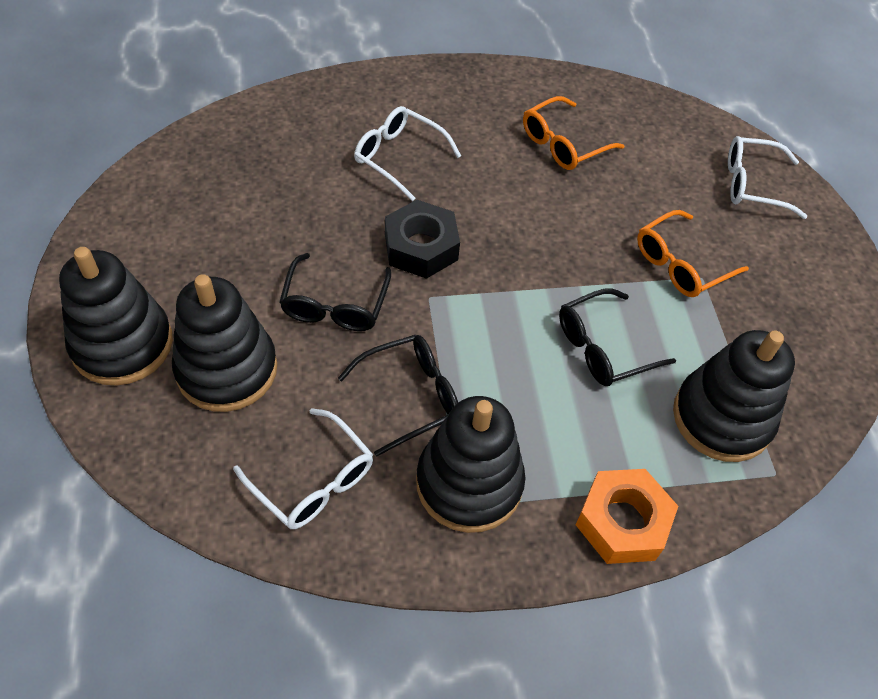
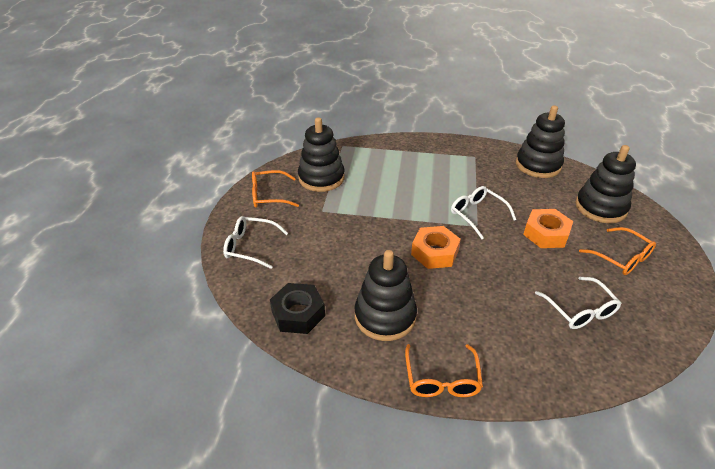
black glasses: 3 -> 0
orange glasses: 2 -> 3
orange nut: 1 -> 2

